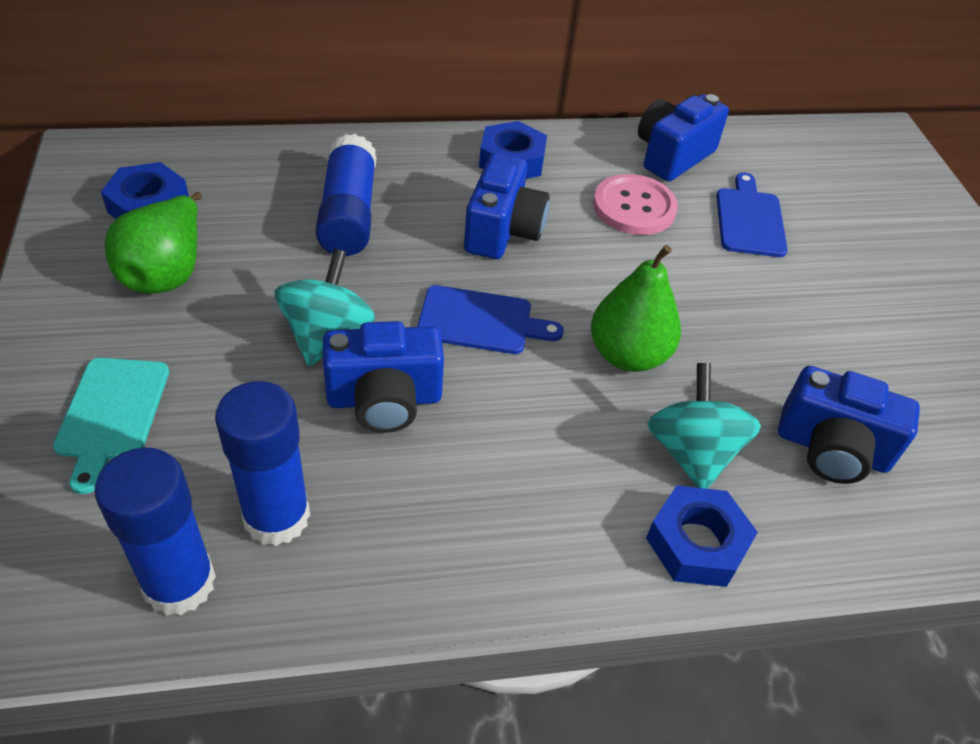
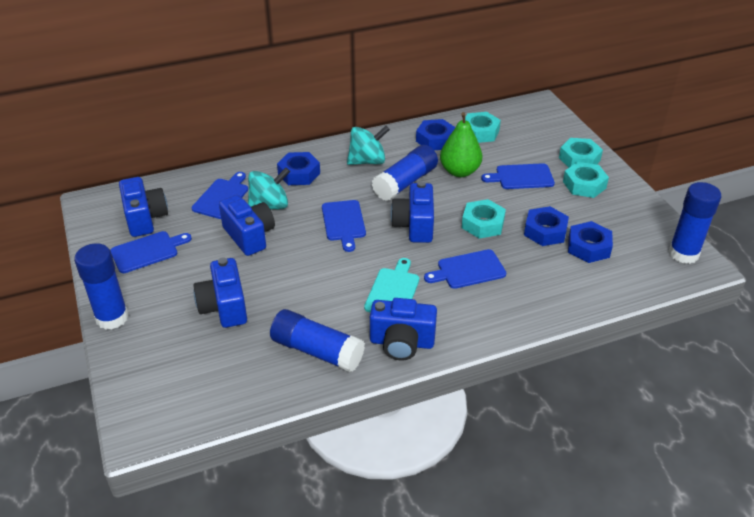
blue camera: 4 -> 5
blue cutting board: 2 -> 5
blue glue stick: 3 -> 4
blue nut: 3 -> 4
green pear: 2 -> 1
pink button: 1 -> 0
turquoise nut: 0 -> 4

